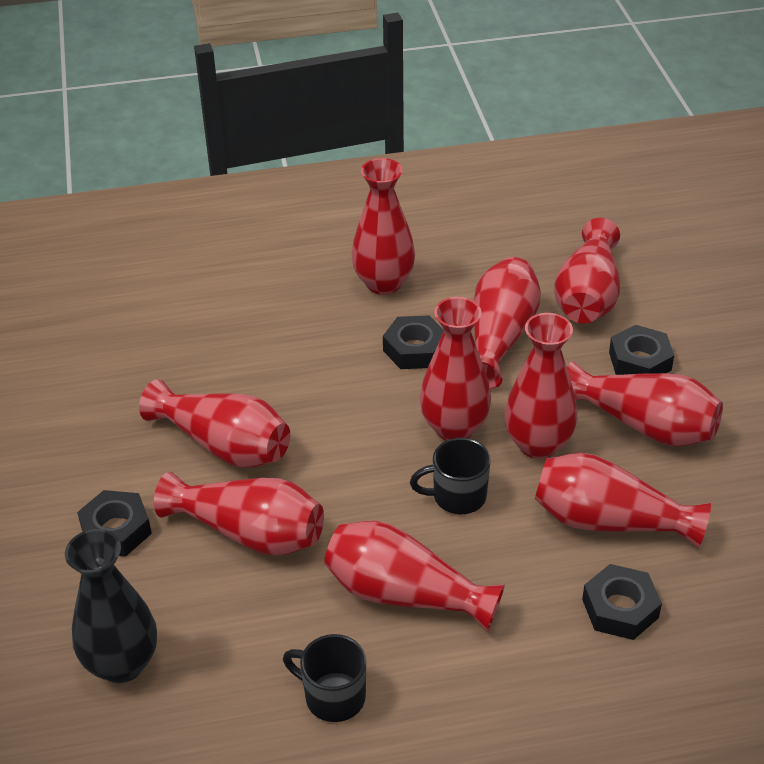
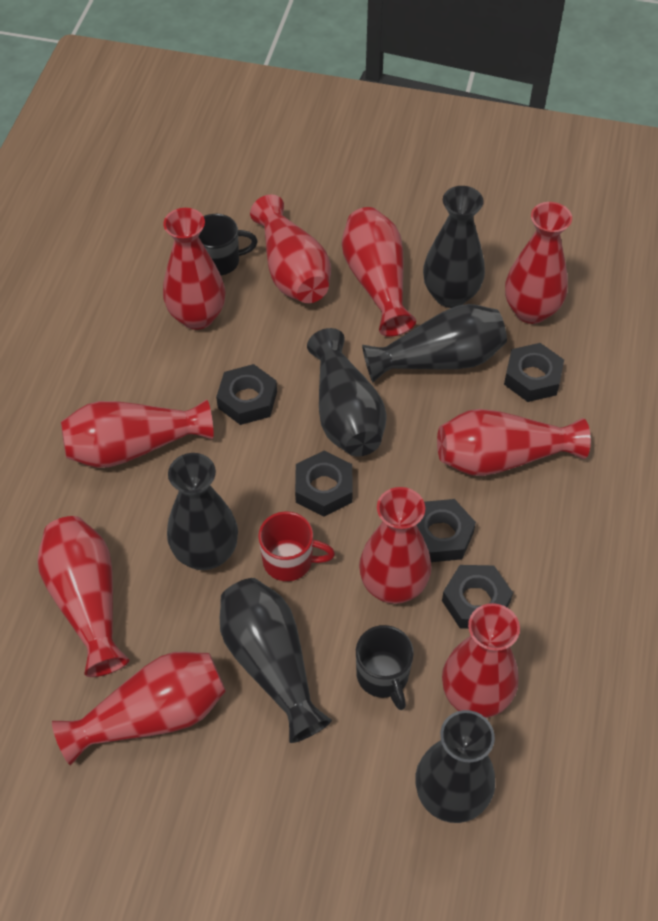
black nut: 4 -> 5
black vase: 1 -> 6
red mug: 0 -> 1

